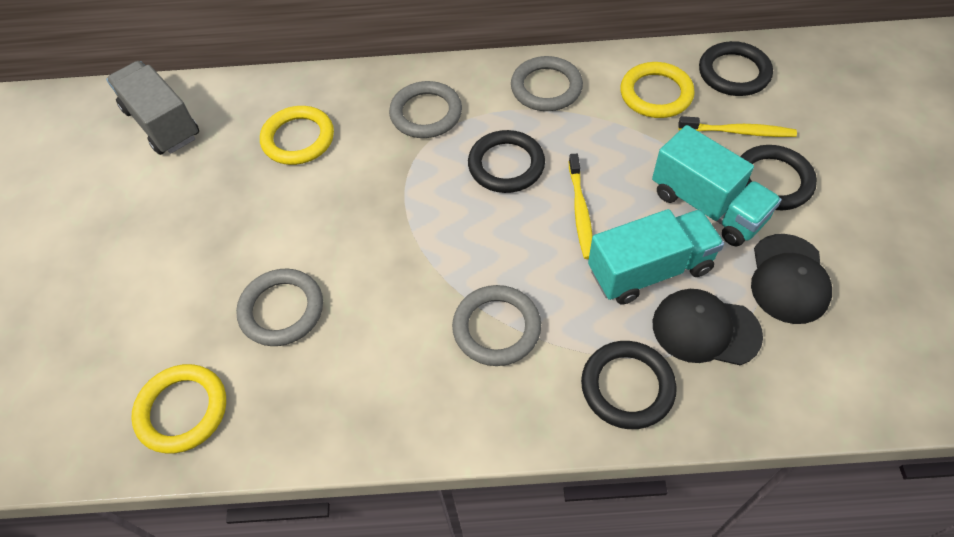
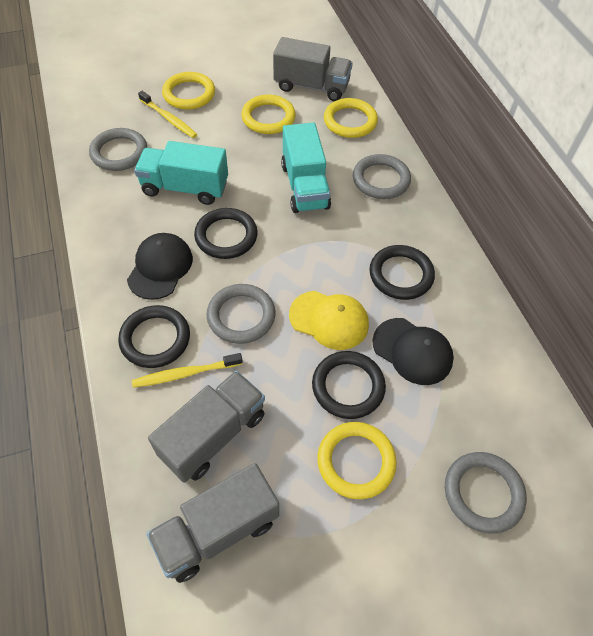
grey truck: 1 -> 3
yellow cap: 0 -> 1
yellow ring: 3 -> 4

